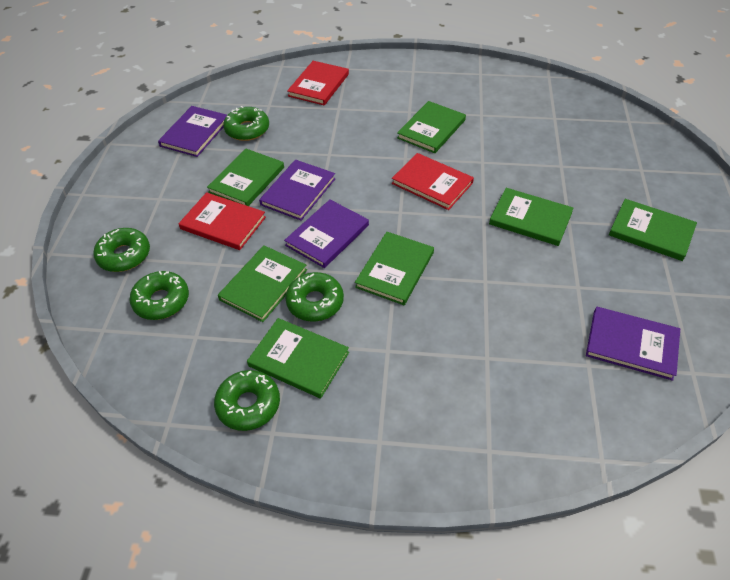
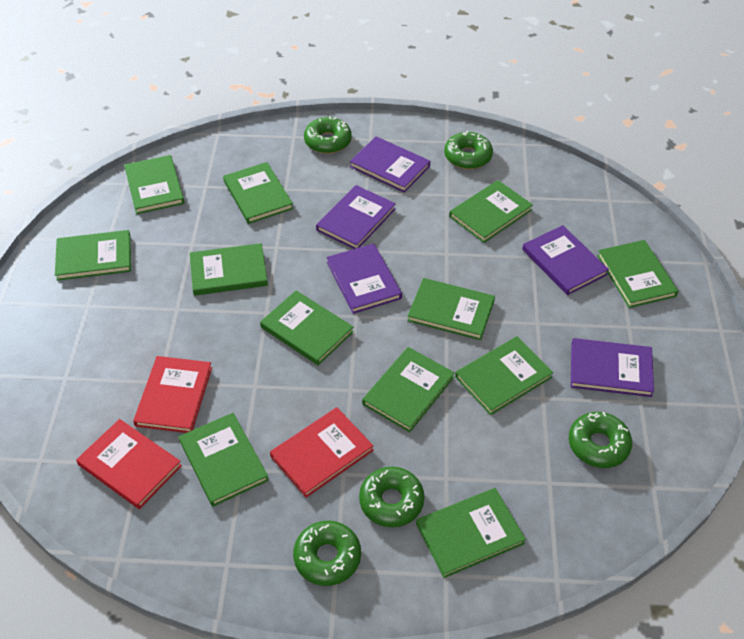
green book: 7 -> 12
purple book: 4 -> 5

